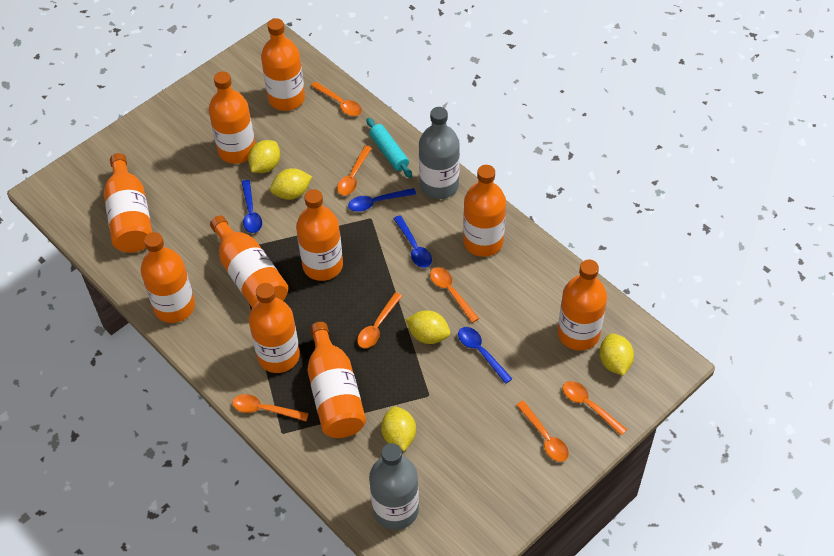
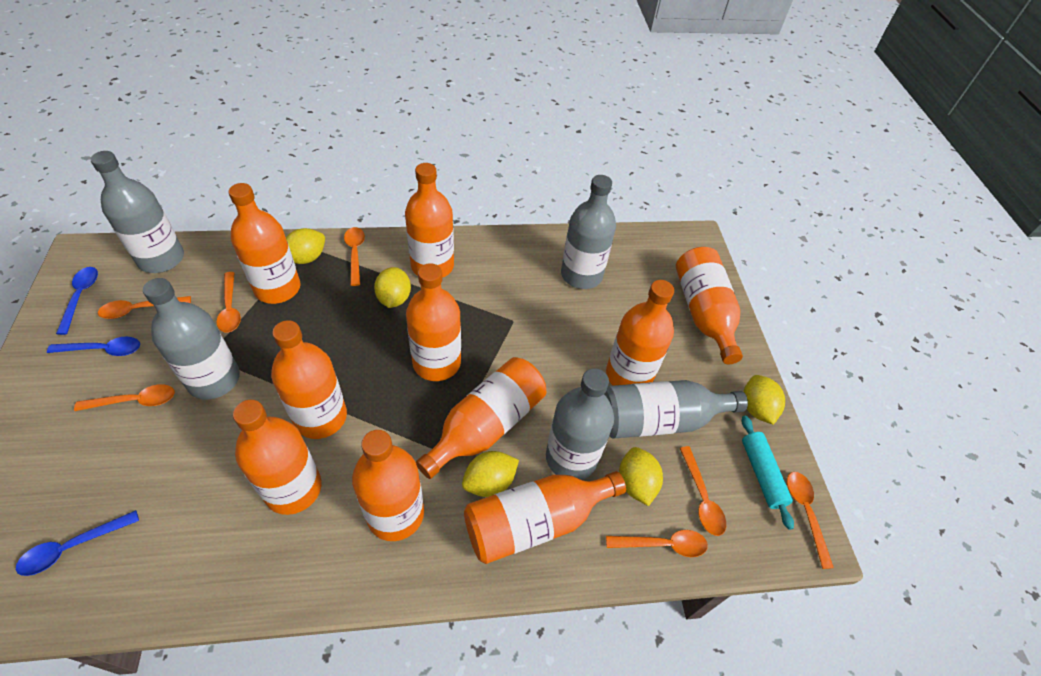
blue spoon: 4 -> 3
grey bottle: 2 -> 5

